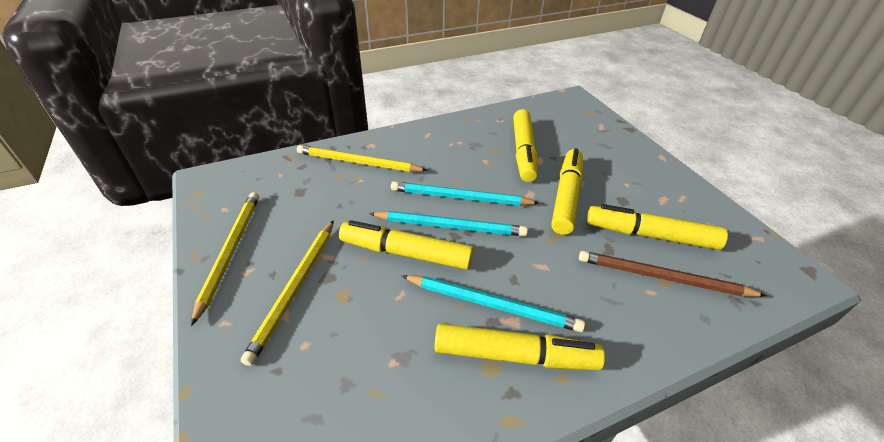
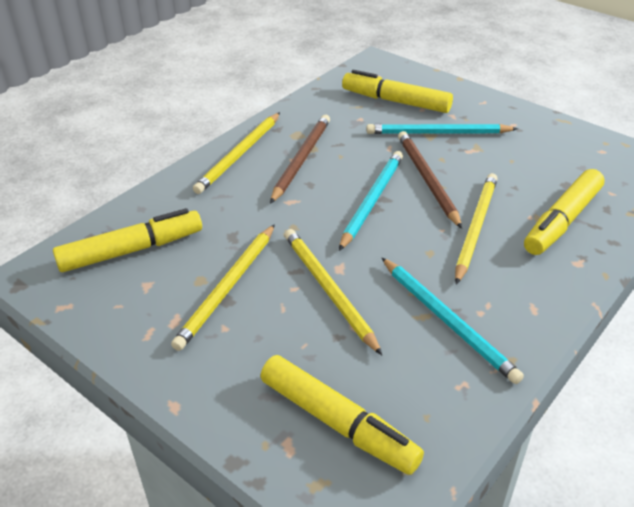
brown pencil: 1 -> 2
yellow marker: 5 -> 4
yellow pencil: 3 -> 4

